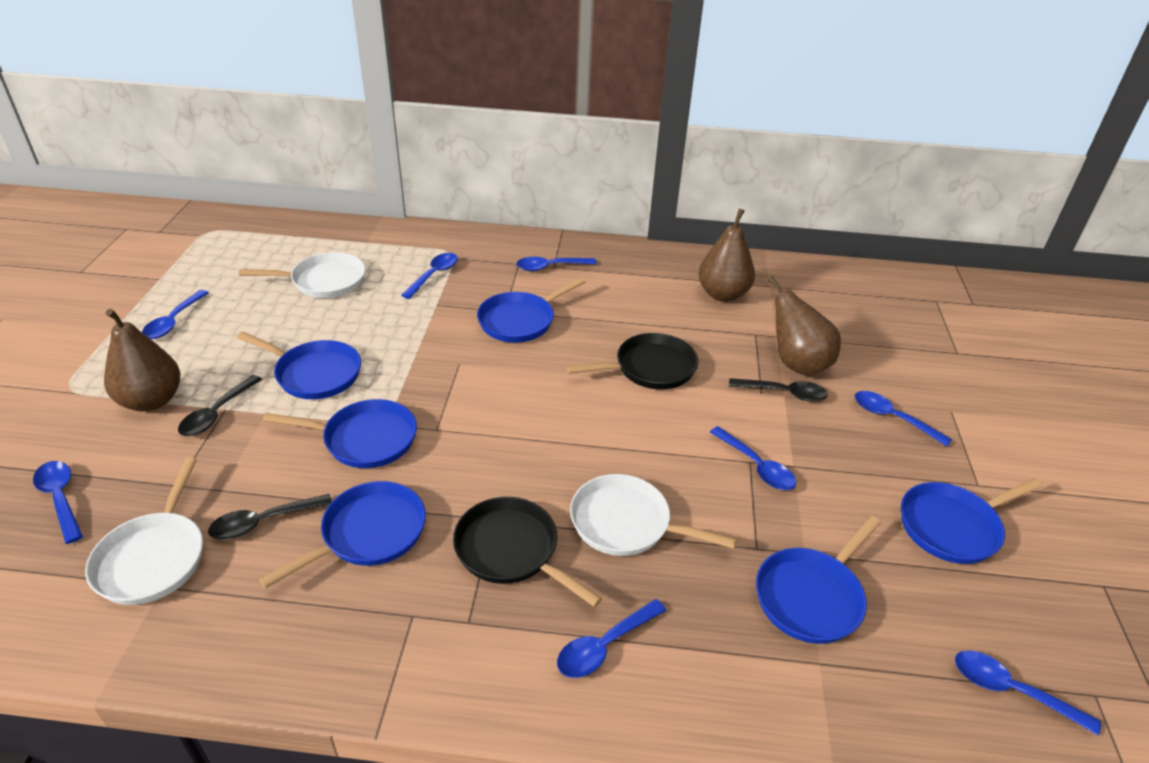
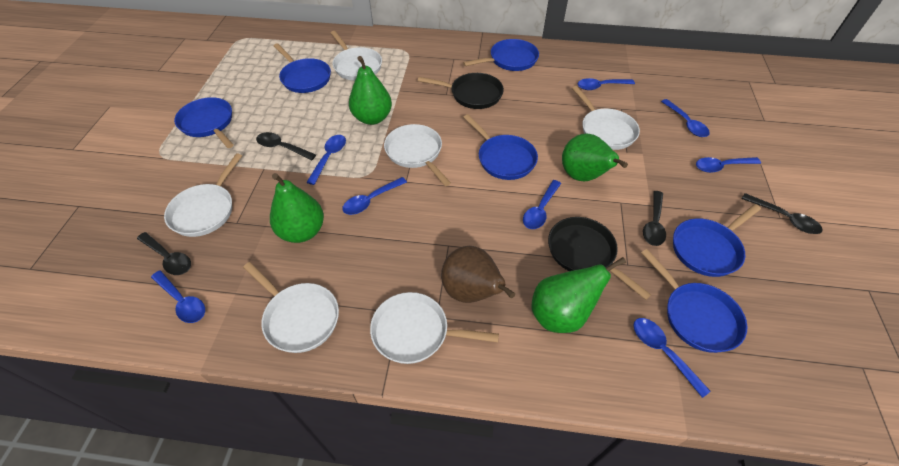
black spoon: 3 -> 4
brown pear: 3 -> 1
green pear: 0 -> 4
white pan: 3 -> 6

